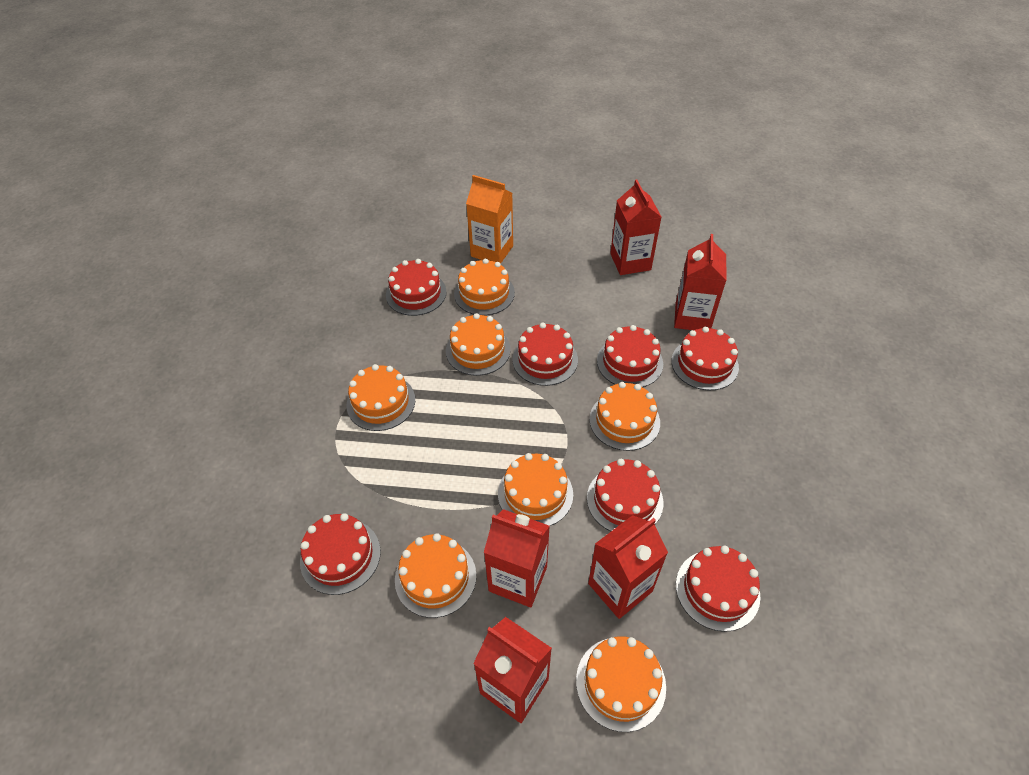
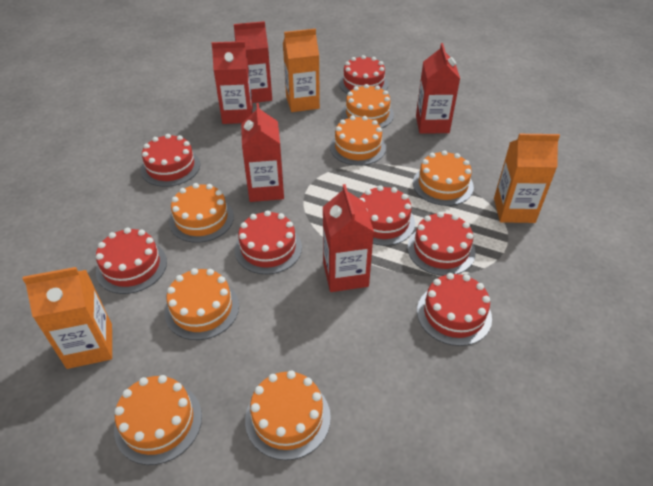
orange carton: 1 -> 3

